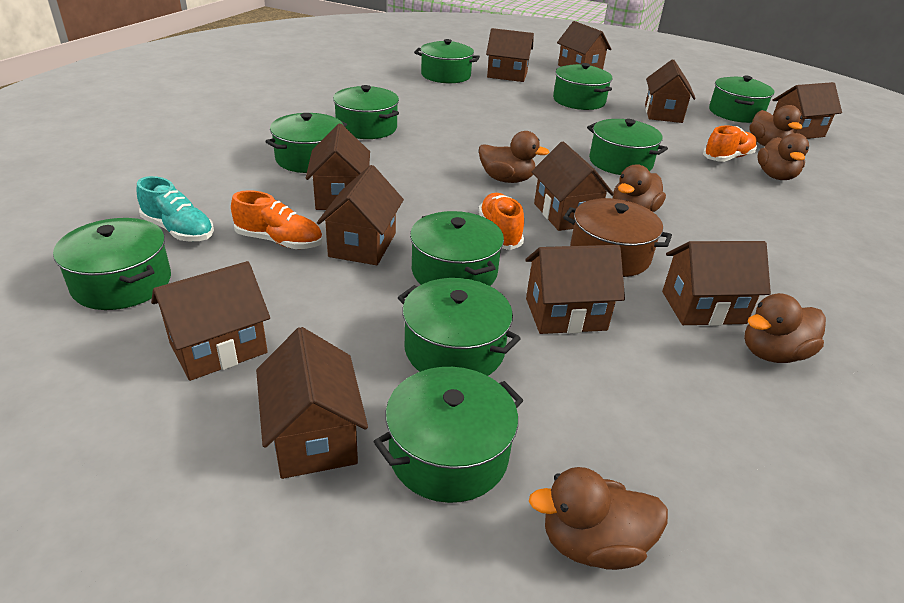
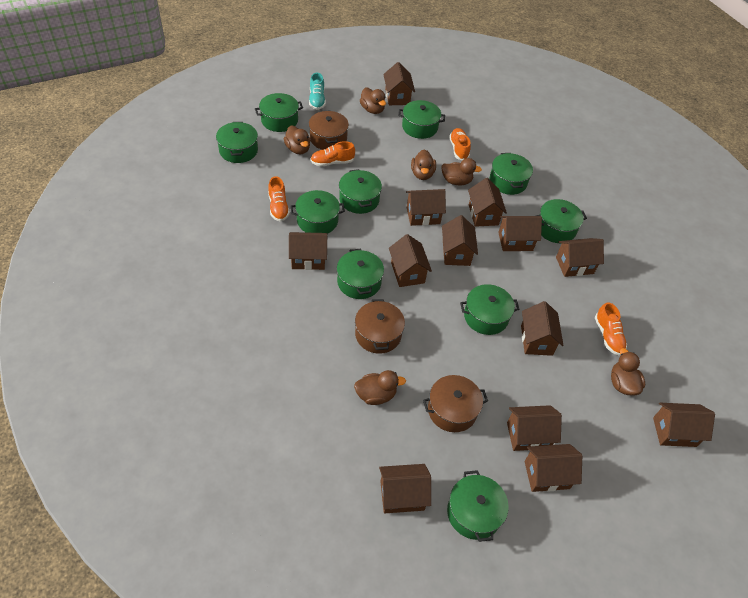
brown house: 11 -> 13
brown pot: 1 -> 3
orange shoe: 3 -> 4

